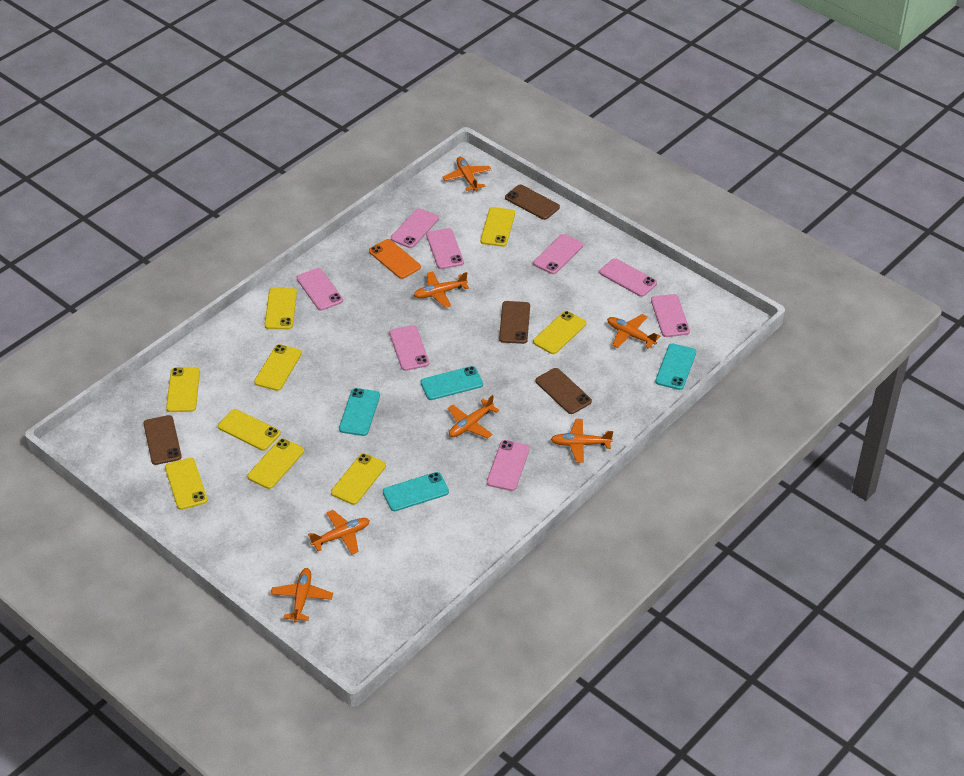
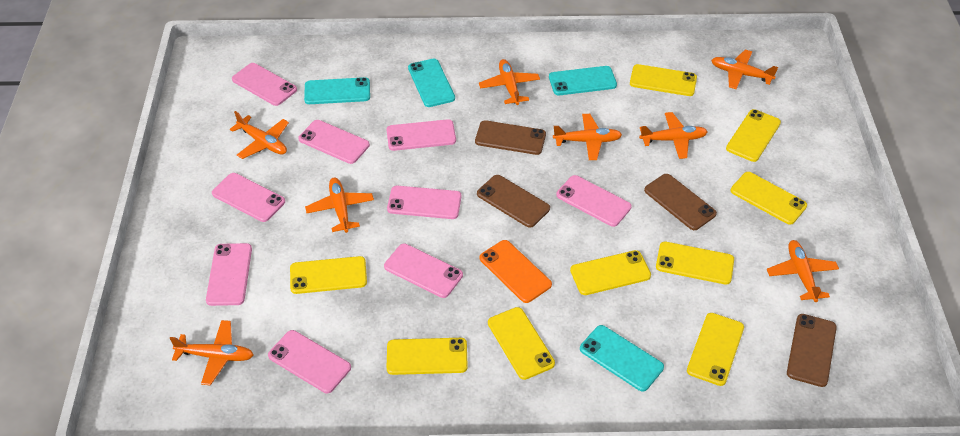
orange plane: 7 -> 8
pink phone: 8 -> 9

